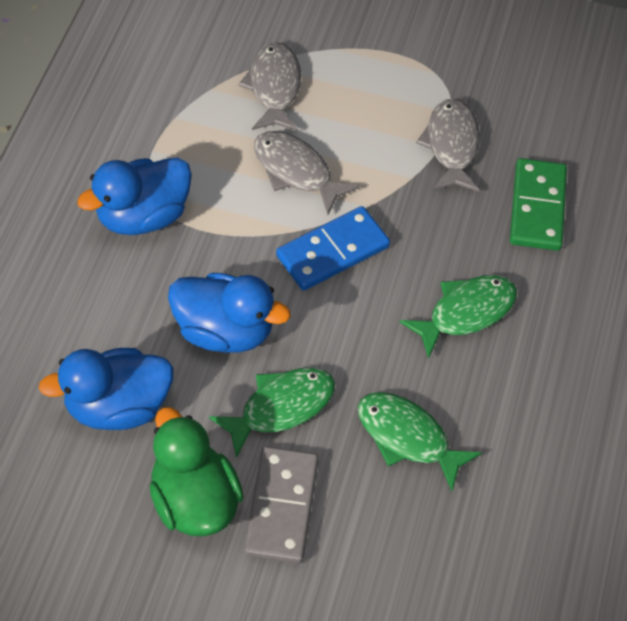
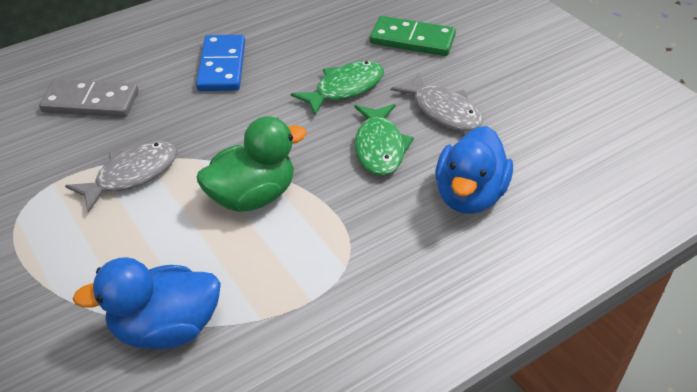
blue duck: 3 -> 2
green fish: 3 -> 2
grey fish: 3 -> 2

